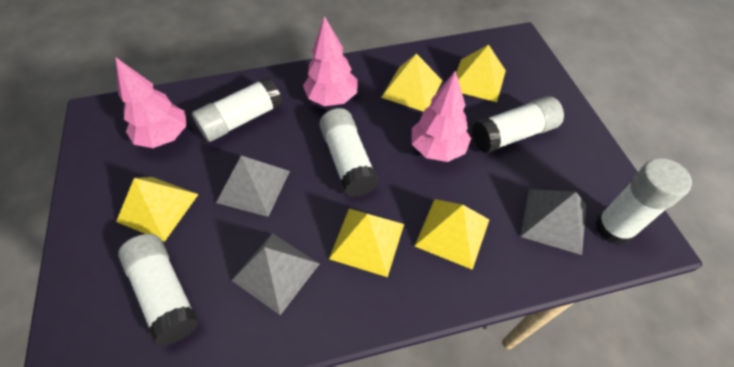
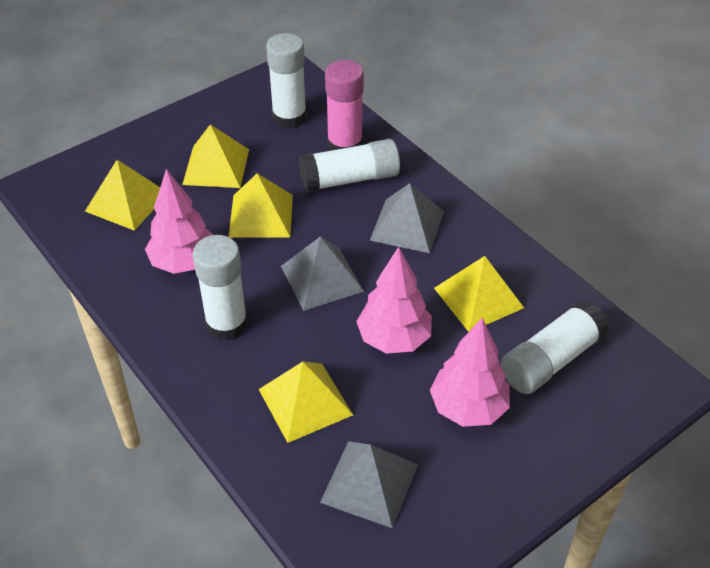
pink glue stick: 0 -> 1
white glue stick: 5 -> 4

